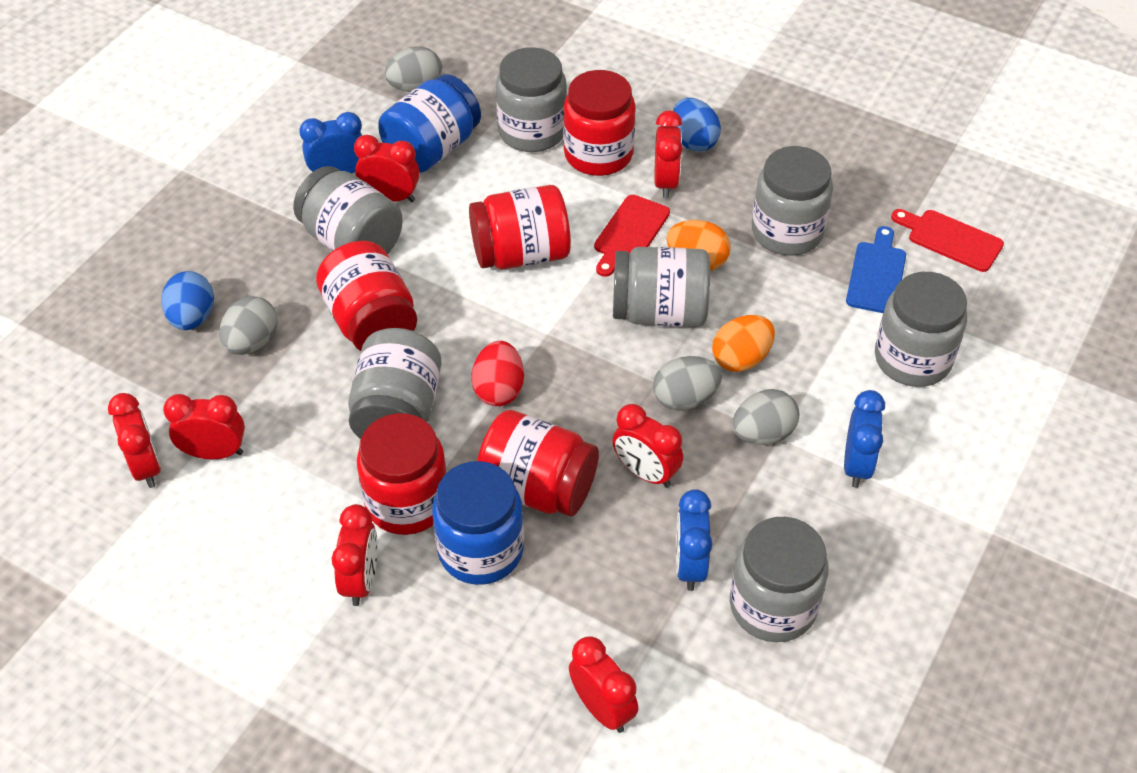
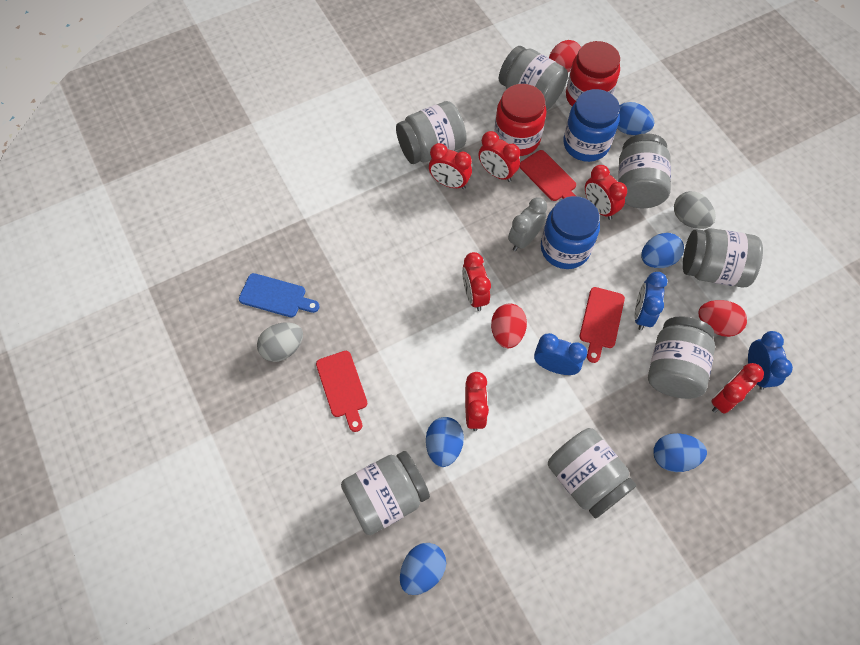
blue egg: 2 -> 5
grey clock: 0 -> 1
grey egg: 4 -> 2
orange egg: 2 -> 0
red clock: 7 -> 6
red cutting board: 2 -> 3
red egg: 1 -> 3
red jar: 5 -> 2

